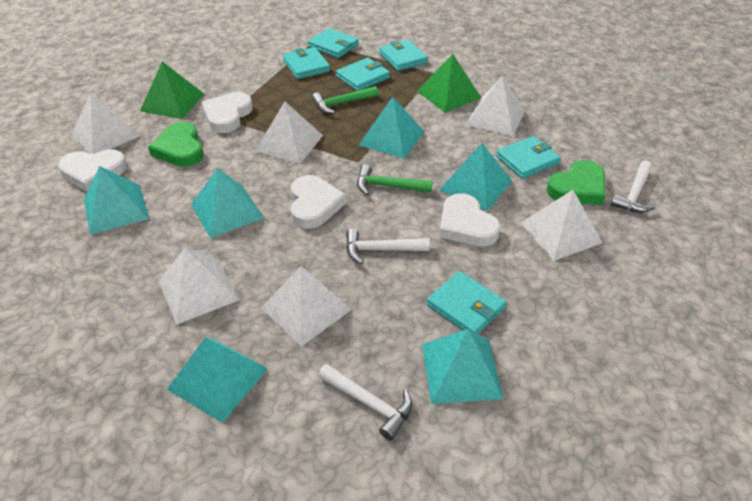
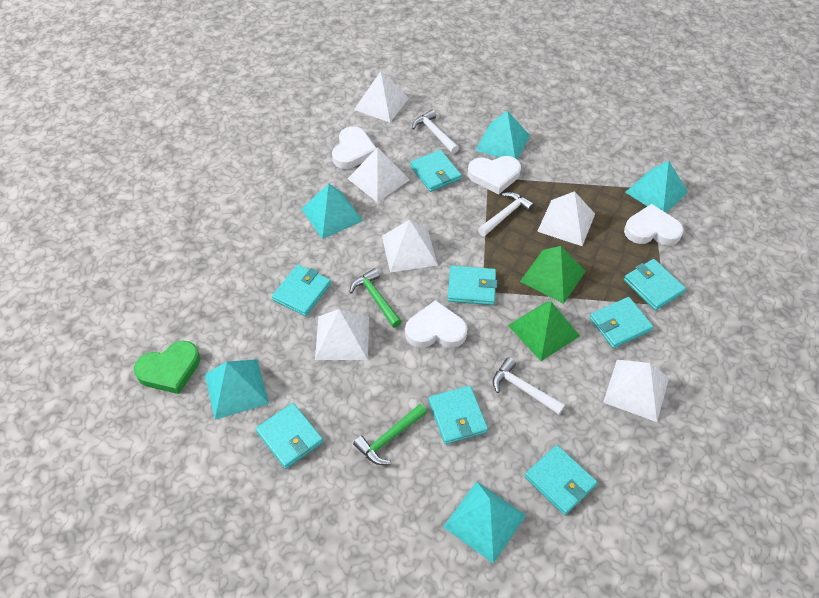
green heart: 2 -> 1
turquoise pyramid: 6 -> 5
turquoise wallet: 6 -> 8

